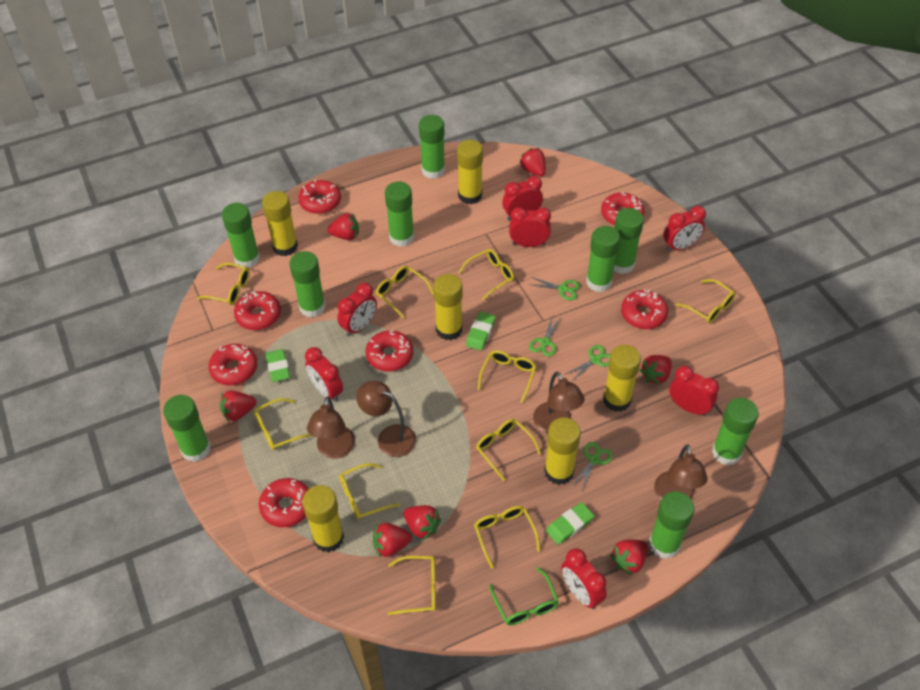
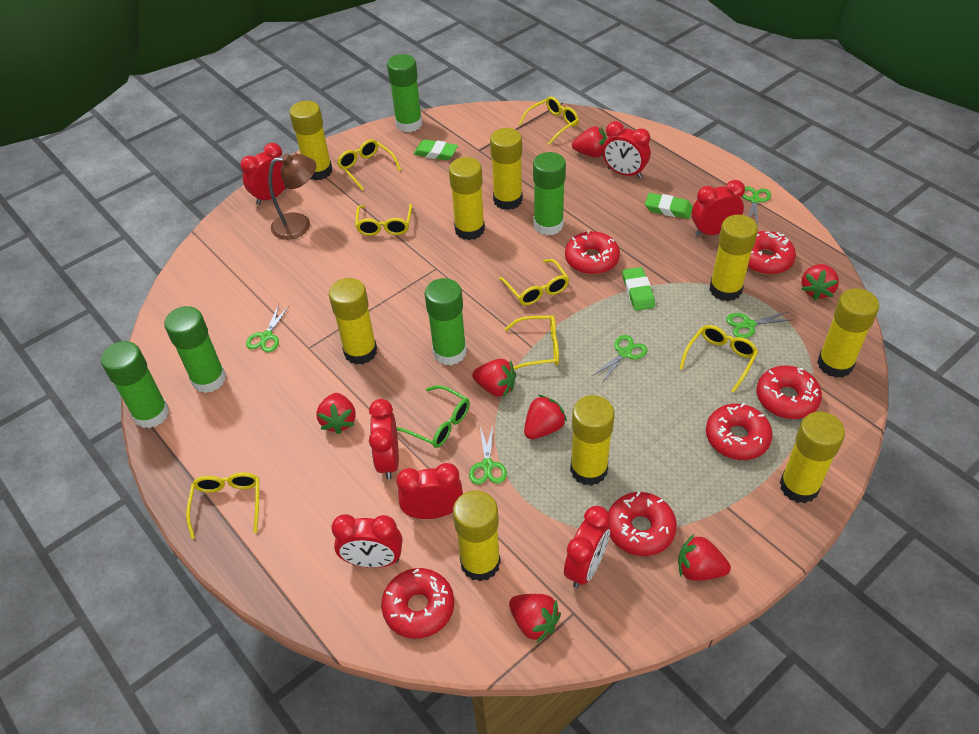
brown lamp: 4 -> 1
green glue stick: 9 -> 5
green scissors: 4 -> 5
red donut: 7 -> 6
yellow glasses: 10 -> 7
yellow glue stick: 6 -> 9

